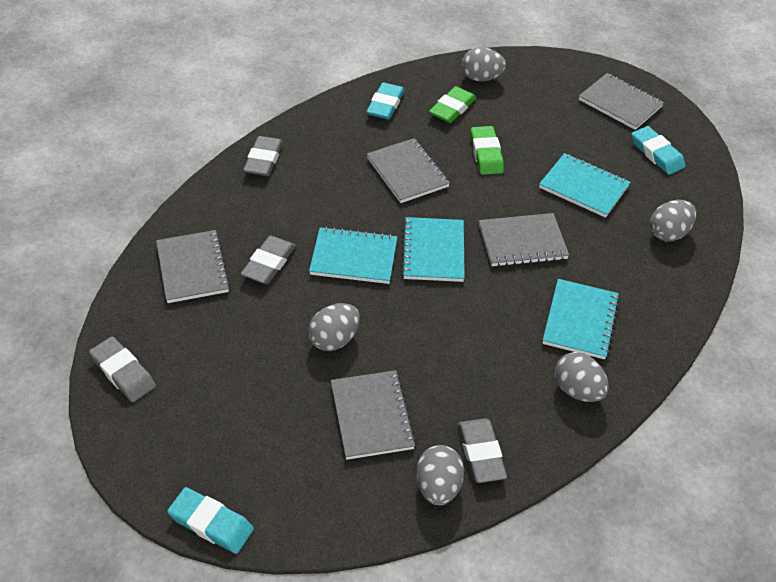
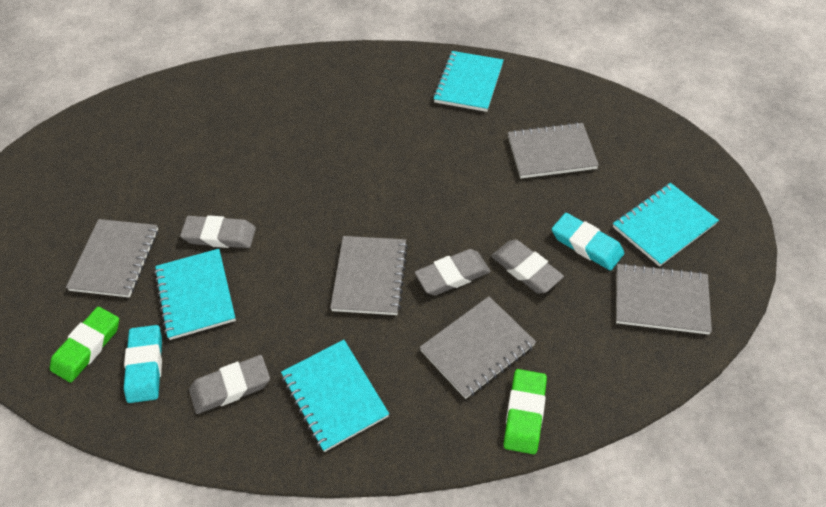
grey egg: 5 -> 0
turquoise eraser: 3 -> 2

